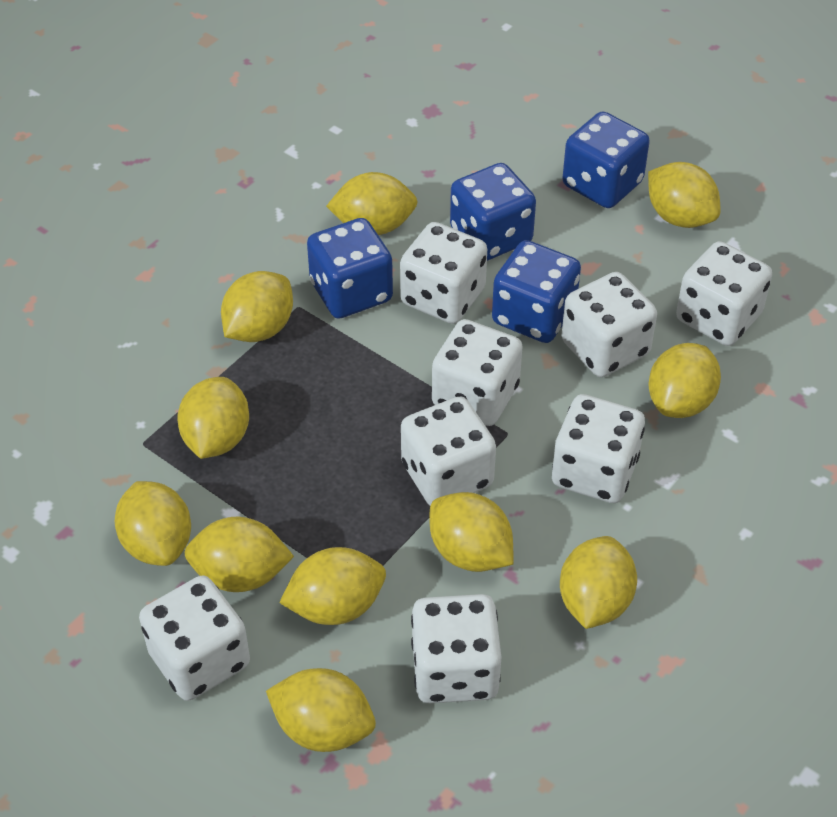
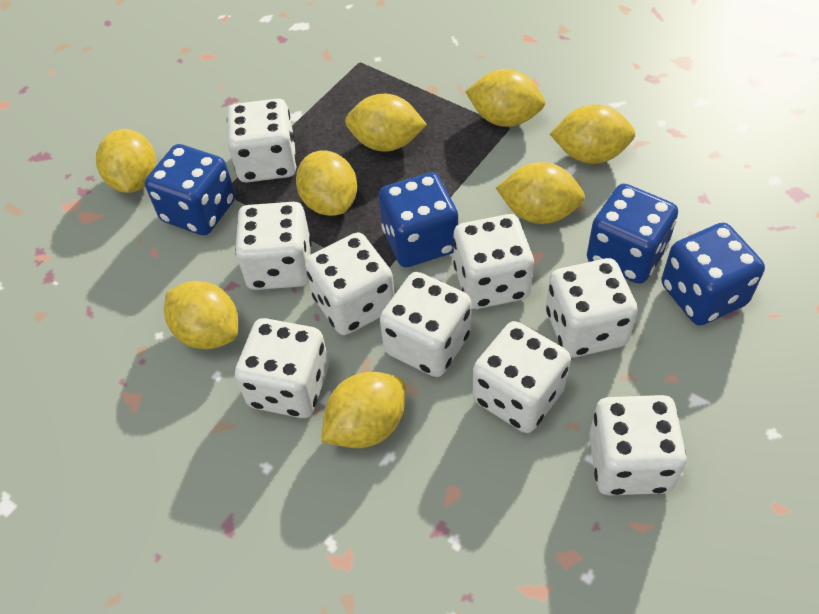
white dice: 8 -> 9
yellow lemon: 11 -> 8

